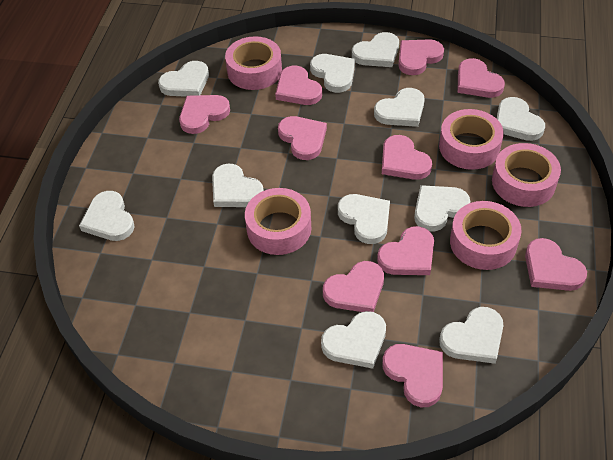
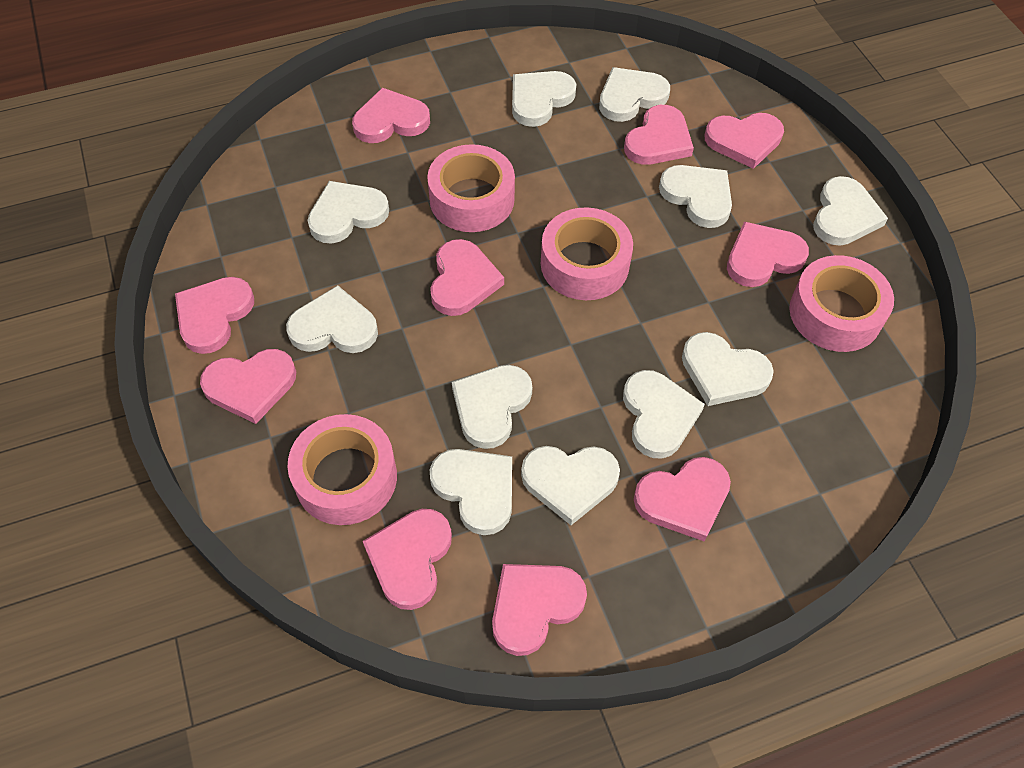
pink tape: 5 -> 4

